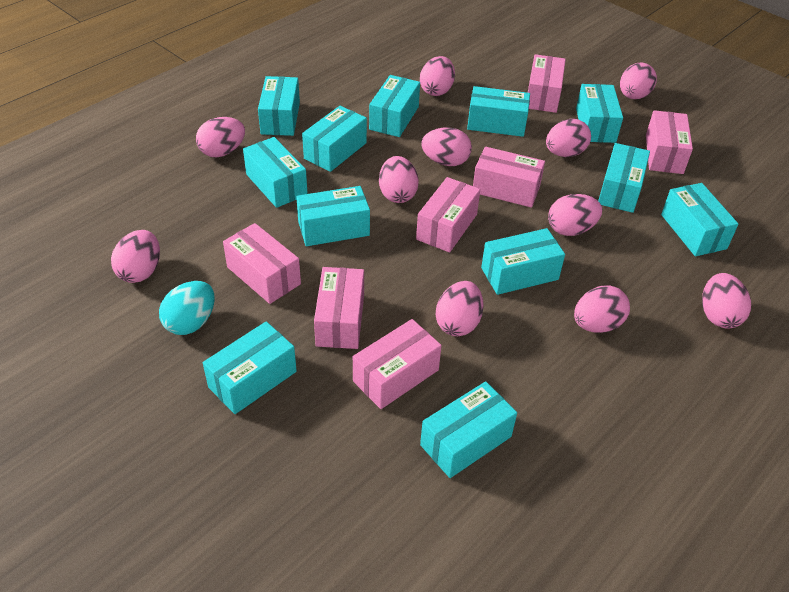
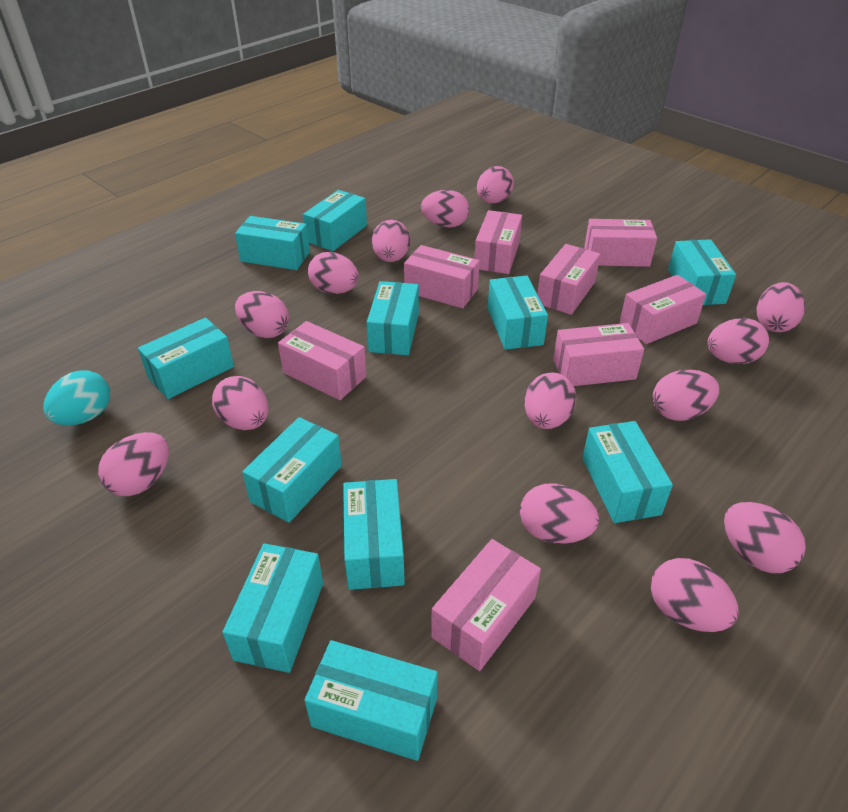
pink box: 7 -> 8
pink egg: 11 -> 14
turquoise box: 12 -> 11

